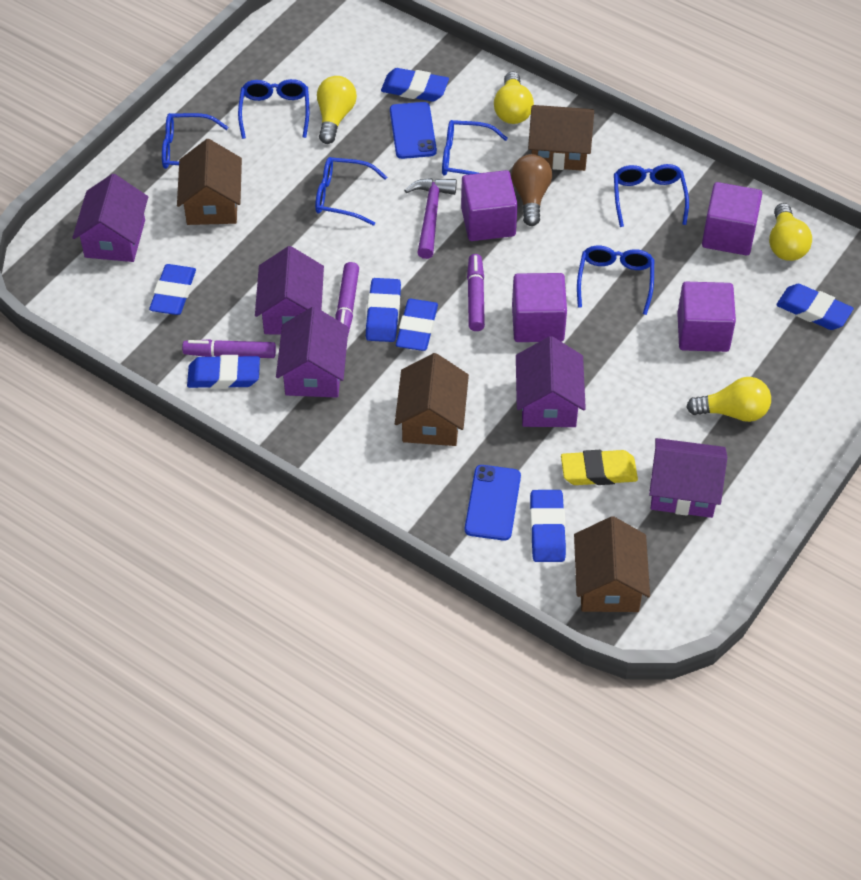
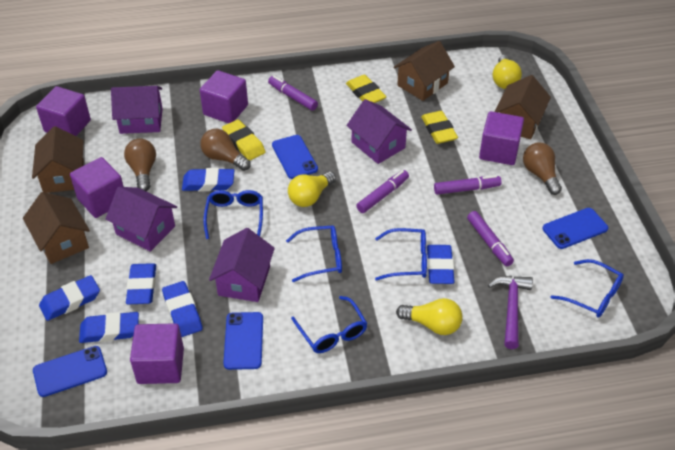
blue eraser: 7 -> 6
blue glasses: 6 -> 5
blue phone: 2 -> 4
brown light bulb: 1 -> 3
purple cube: 4 -> 5
purple house: 5 -> 4
purple marker: 3 -> 4
yellow eraser: 1 -> 3
yellow light bulb: 4 -> 3

